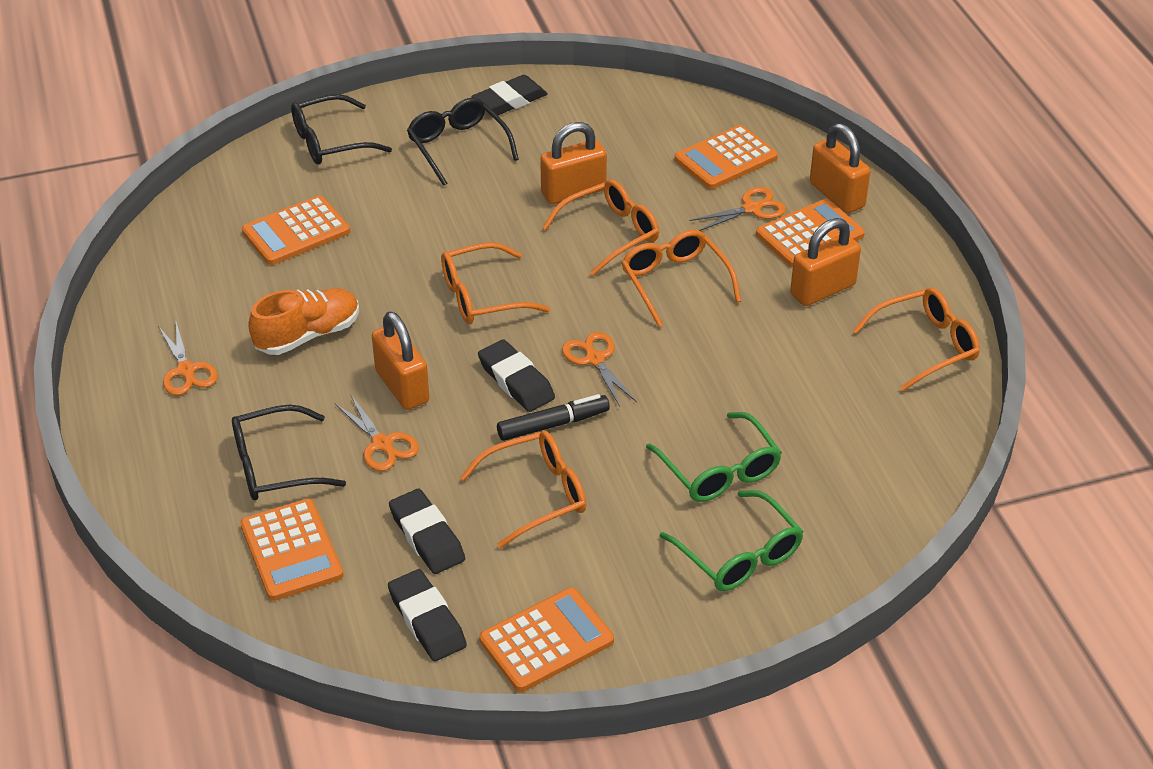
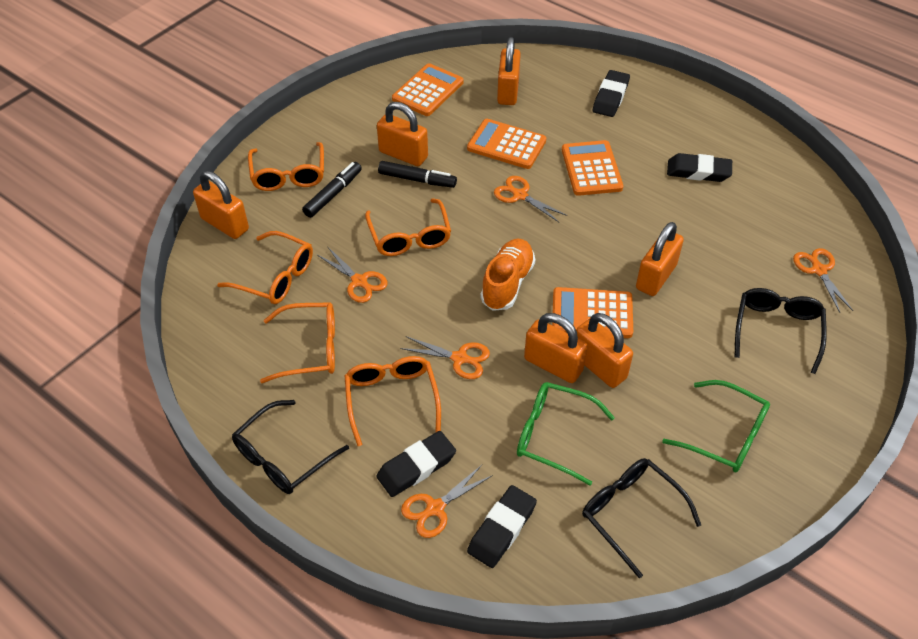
black marker: 1 -> 2
orange calculator: 5 -> 4
orange padlock: 4 -> 6
orange scissors: 4 -> 5

